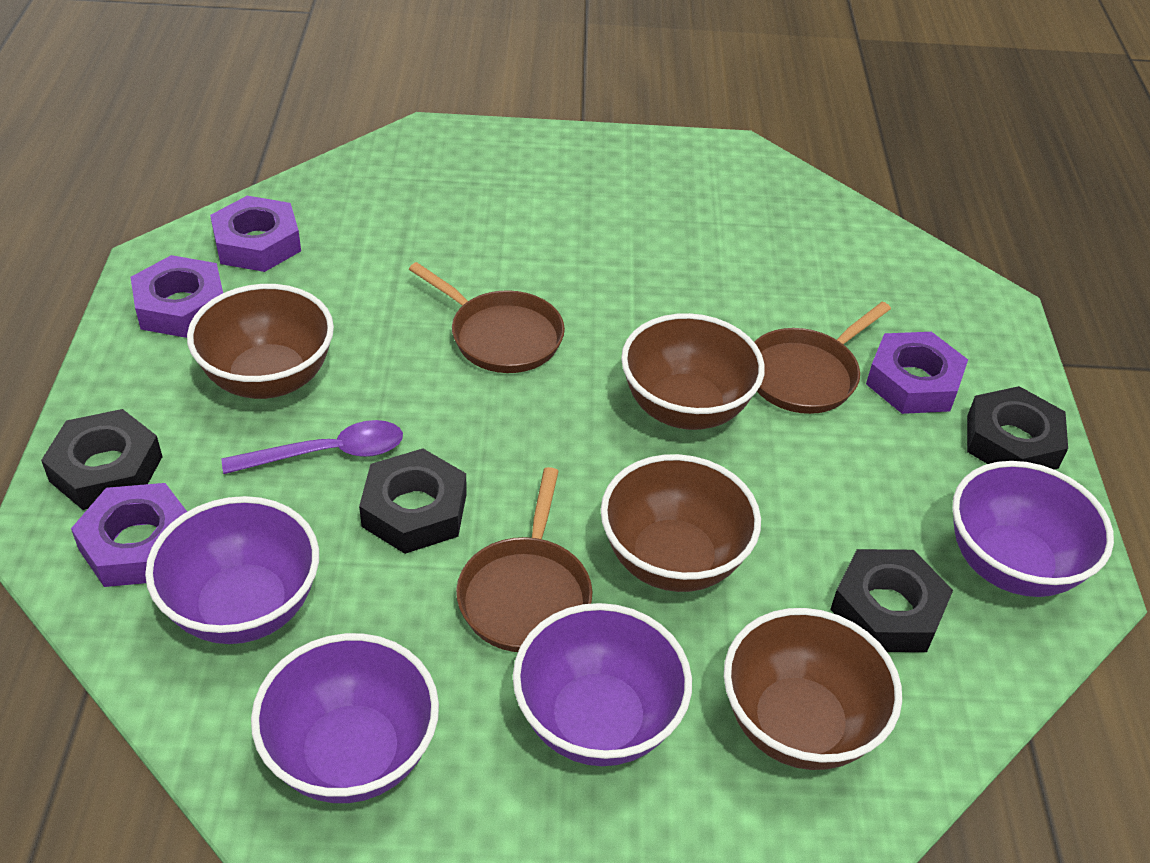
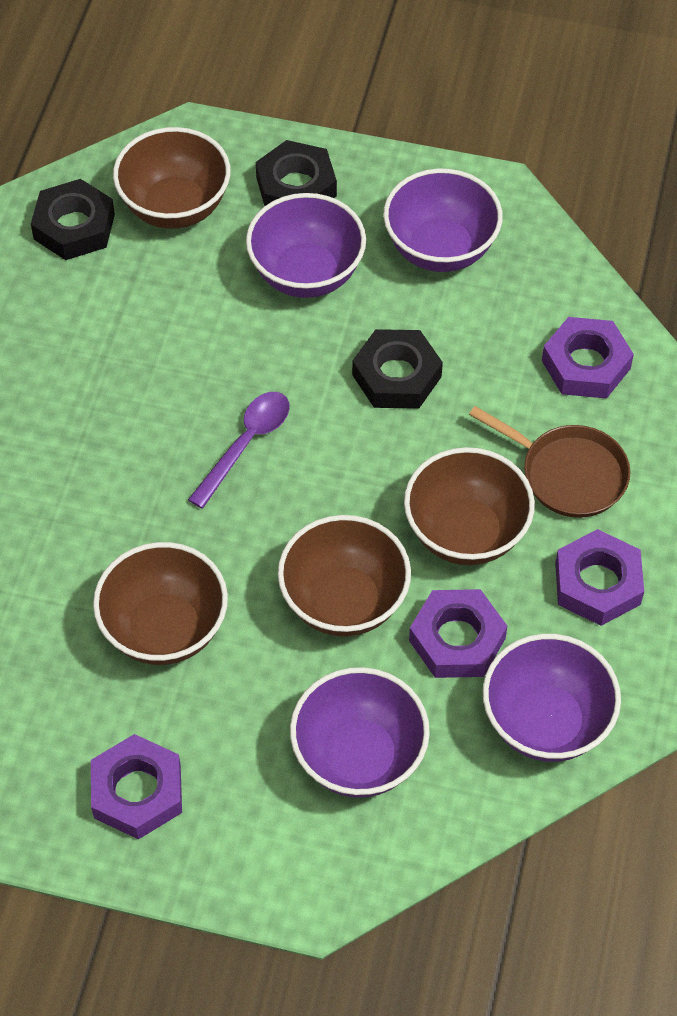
black nut: 4 -> 3
brown pan: 3 -> 1

